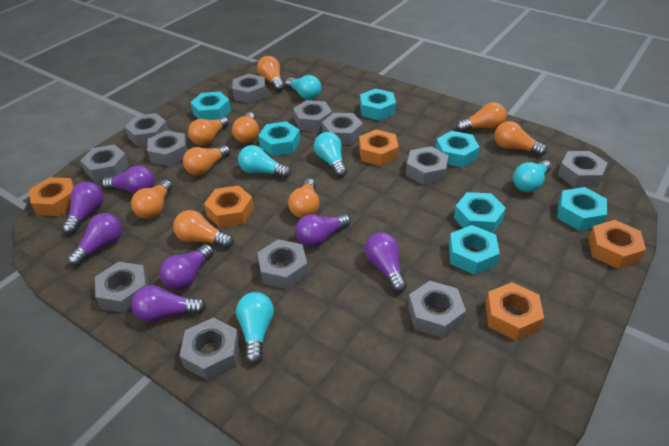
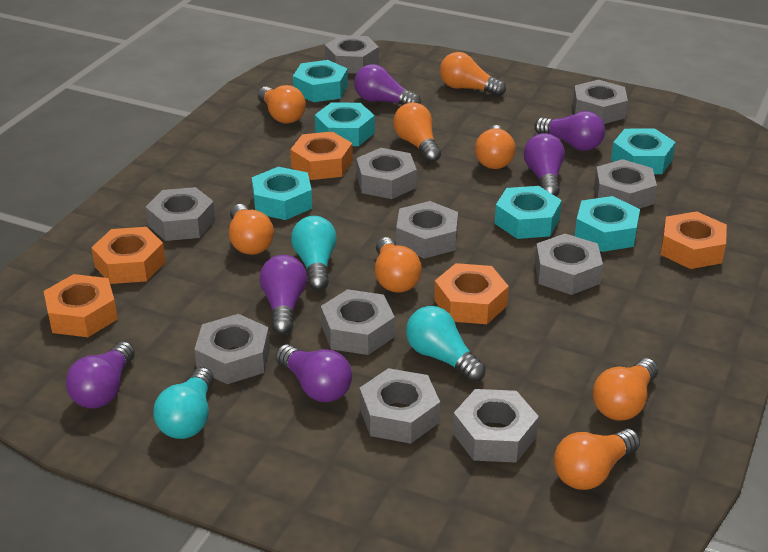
grey nut: 12 -> 11
orange light bulb: 9 -> 8
purple light bulb: 7 -> 6
turquoise light bulb: 5 -> 3
turquoise nut: 7 -> 6

